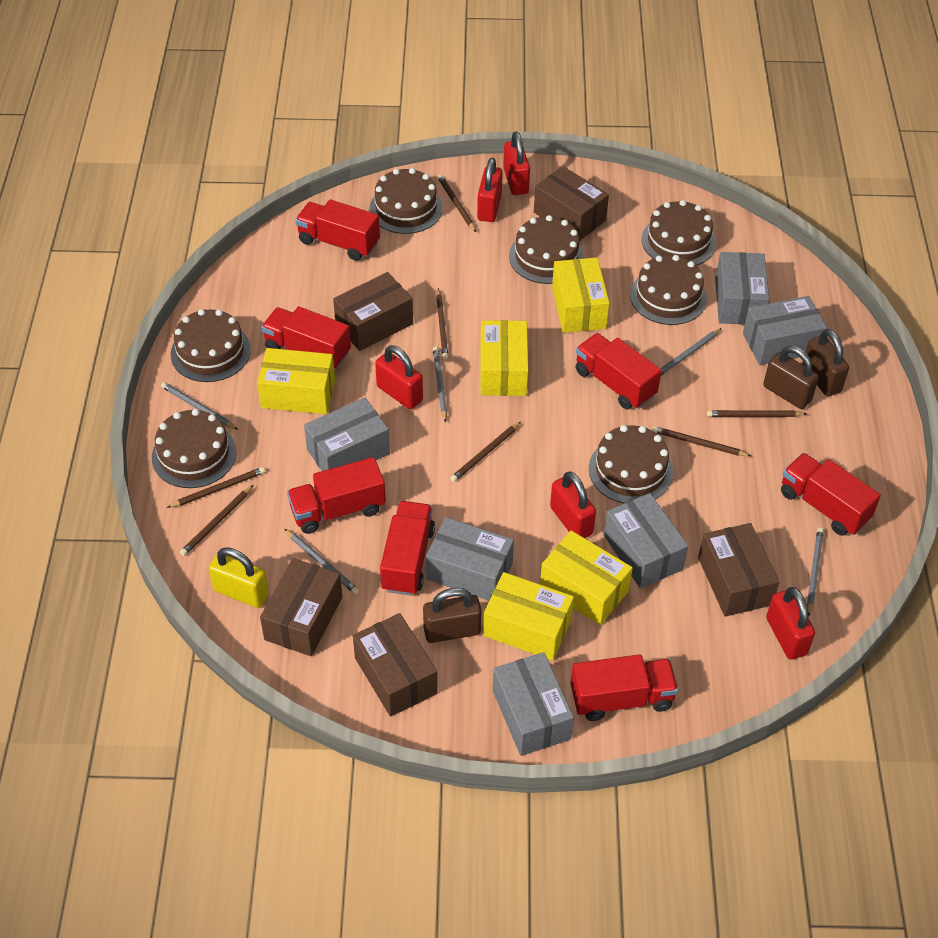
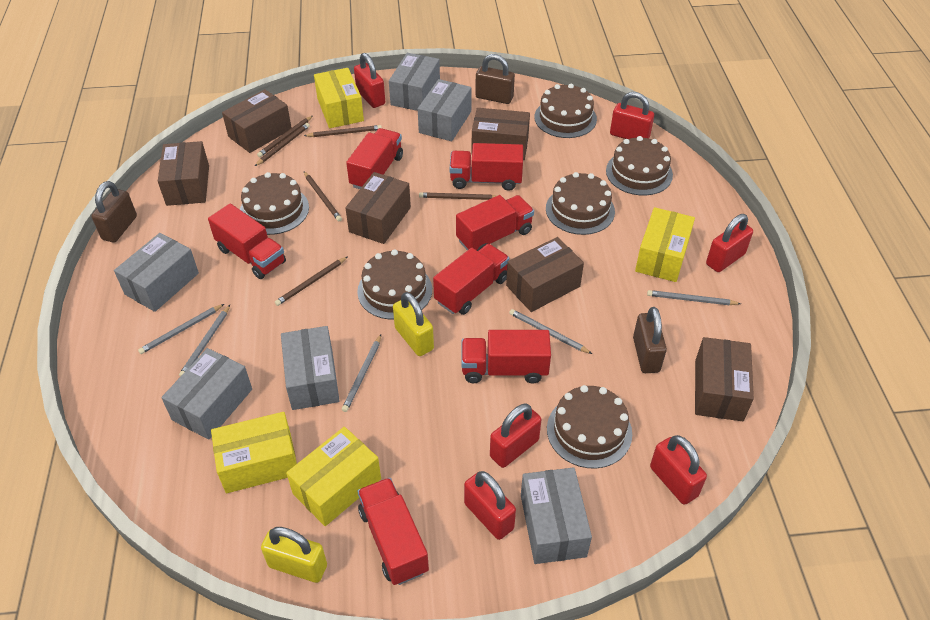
brown box: 5 -> 6
brown cake: 7 -> 6
brown pencil: 7 -> 6
red padlock: 5 -> 6
yellow box: 5 -> 4
yellow padlock: 1 -> 2

